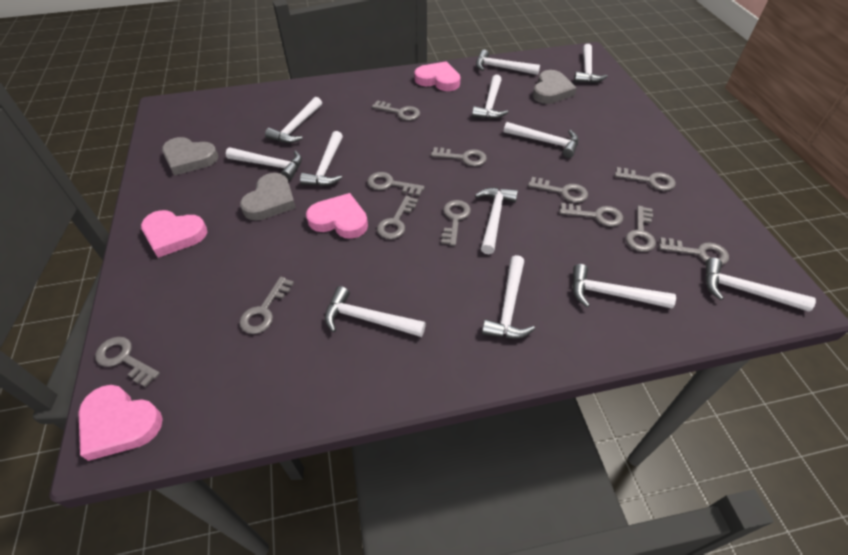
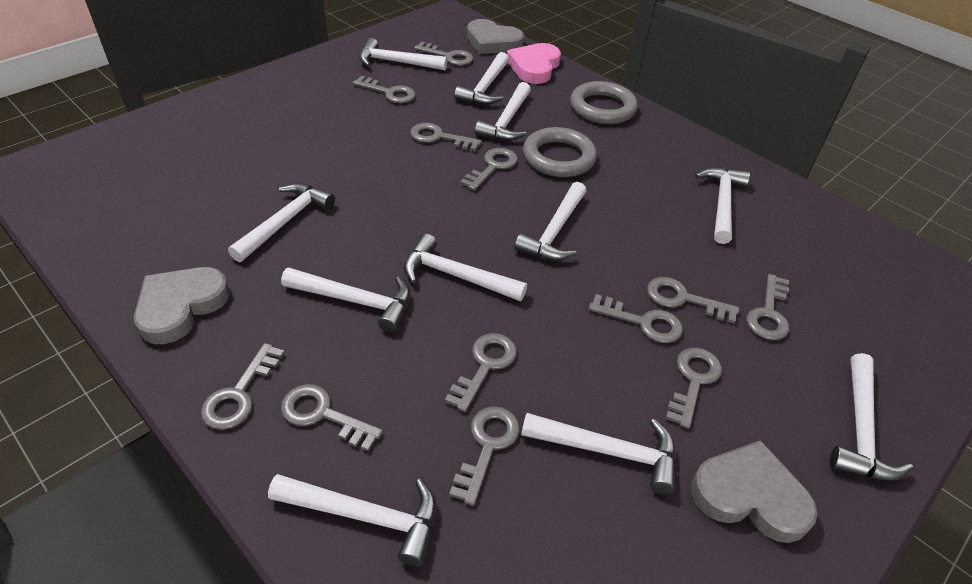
grey ring: 0 -> 2
pink heart: 4 -> 1
white hammer: 12 -> 11

